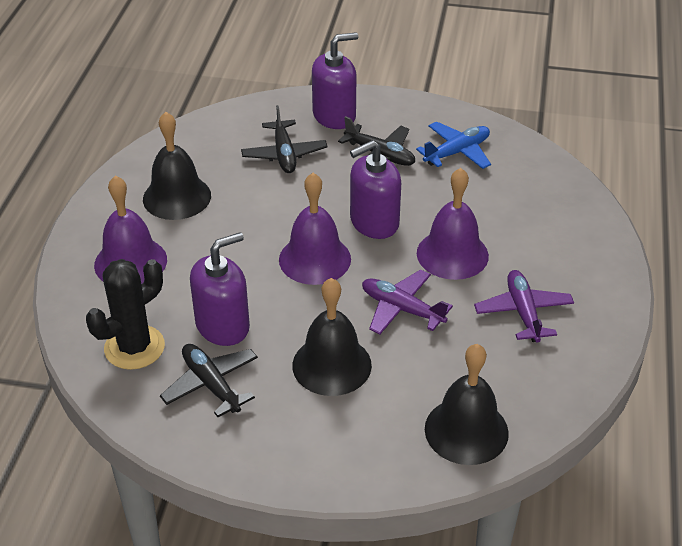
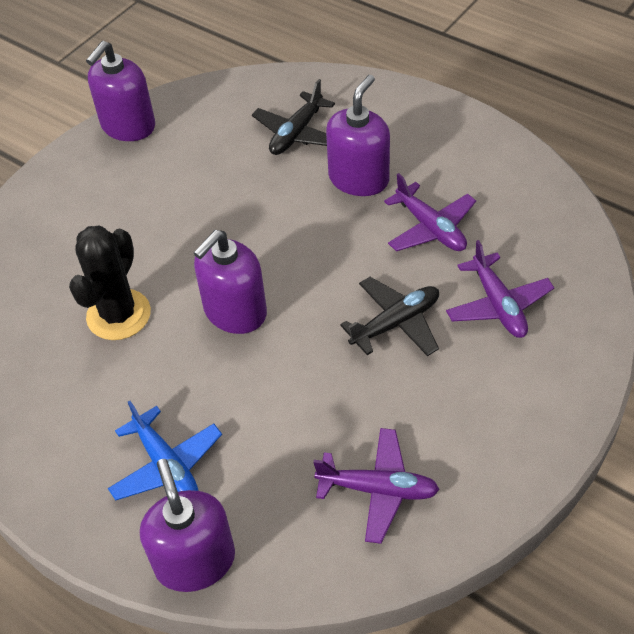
black bell: 3 -> 0
black plane: 3 -> 2
purple bell: 3 -> 0
purple plane: 2 -> 3
purple soap dispenser: 3 -> 4

